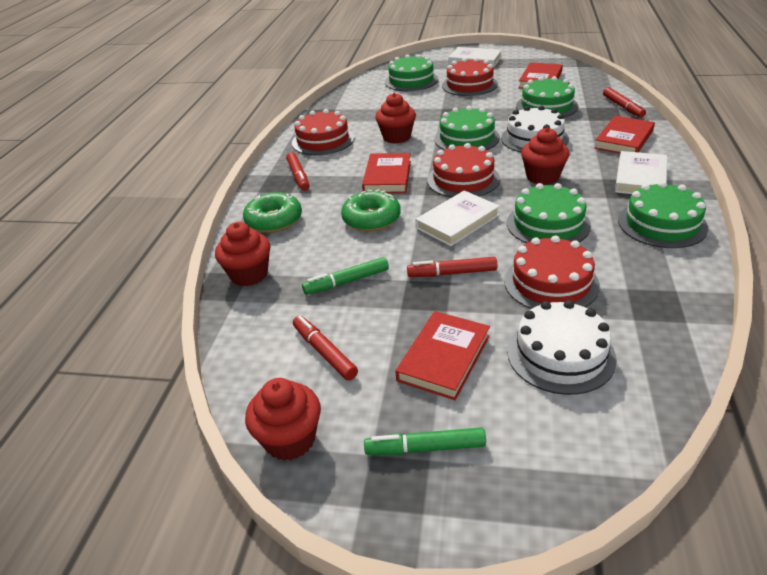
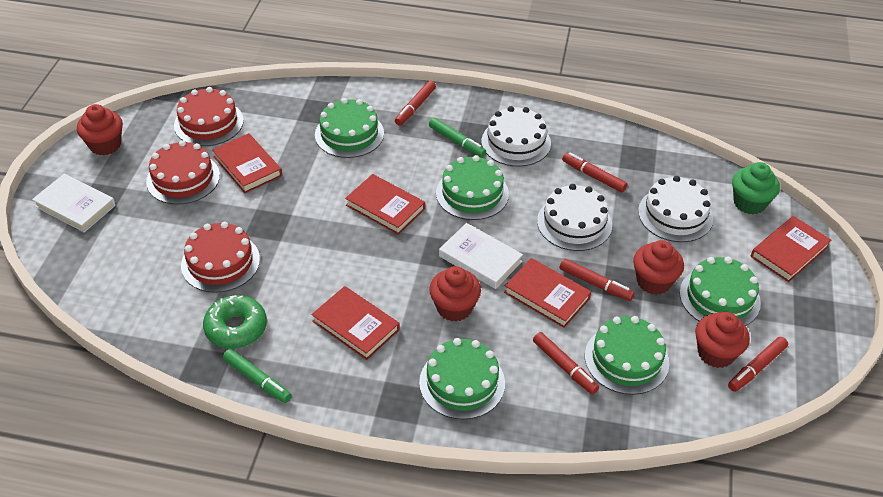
green cupcake: 0 -> 1
green donut: 2 -> 1
red book: 4 -> 5
red cake: 4 -> 3
red marker: 4 -> 5
white book: 3 -> 2
white cake: 2 -> 3

